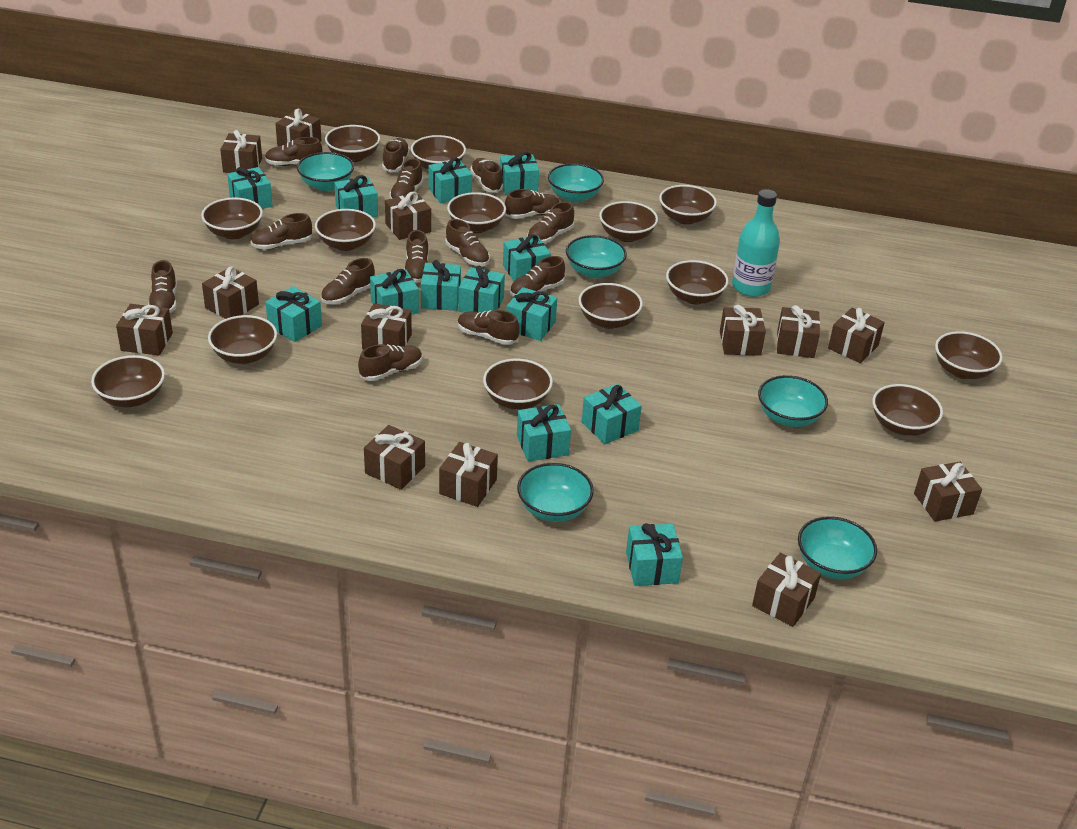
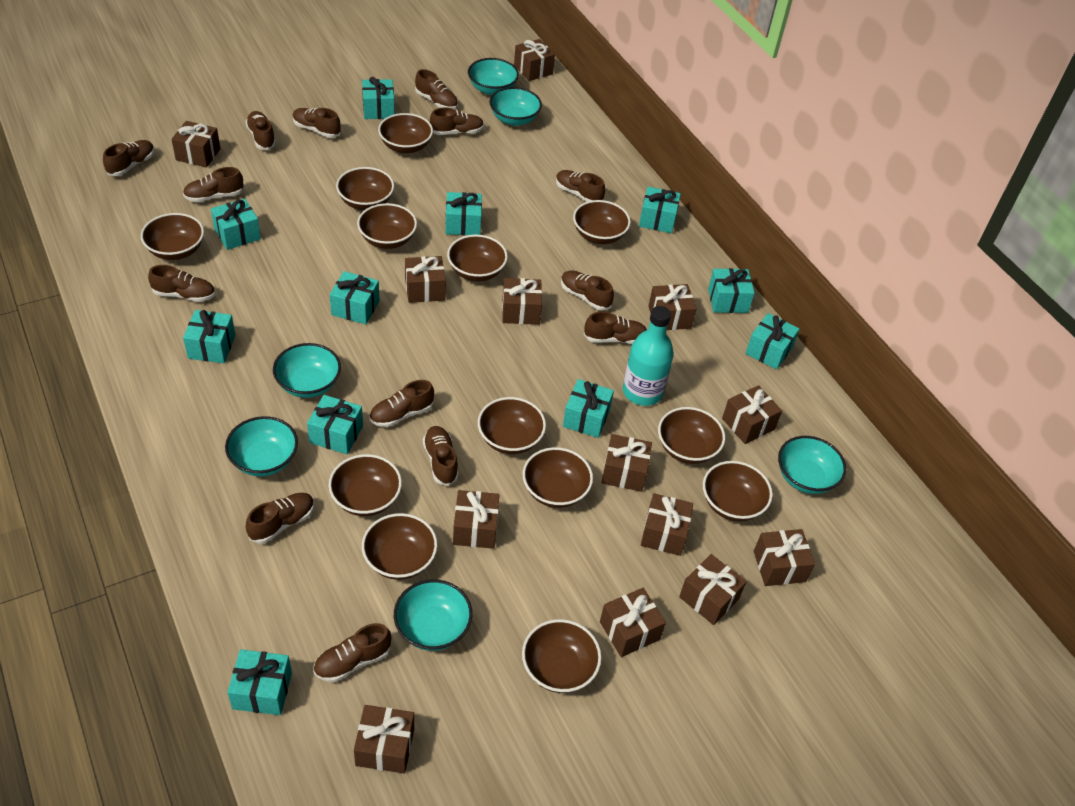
brown bowl: 14 -> 13
turquoise gift: 13 -> 11

